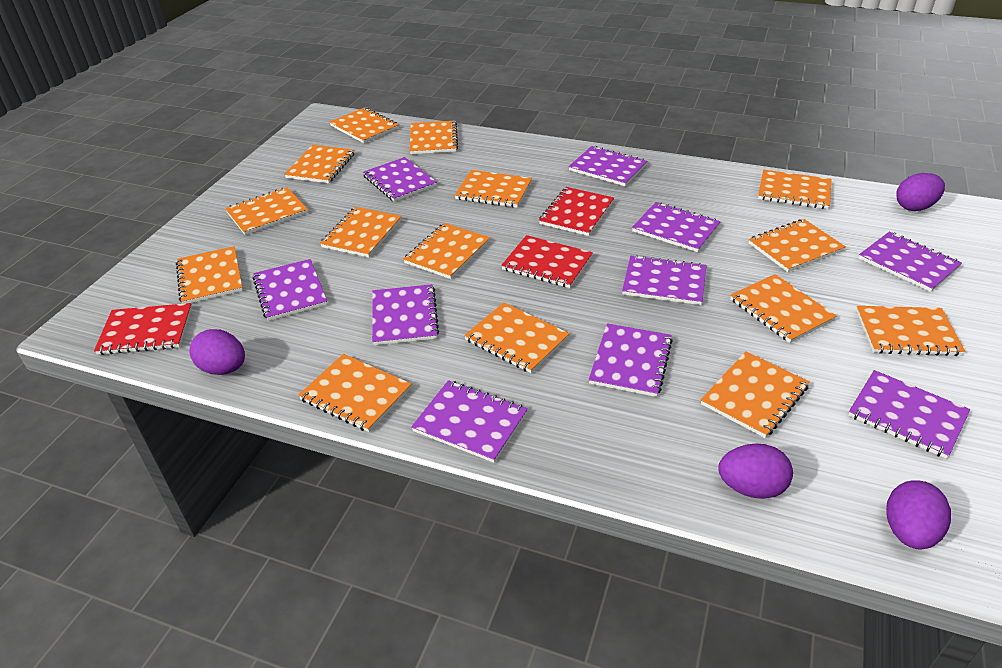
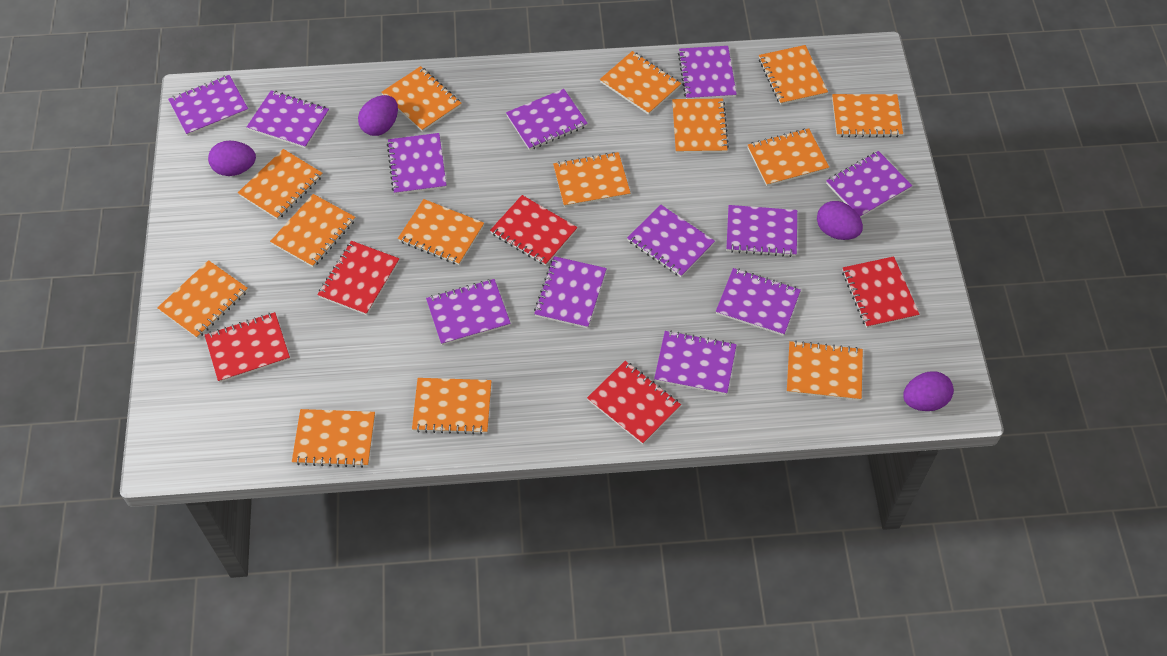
orange notebook: 15 -> 14
purple notebook: 10 -> 12
red notebook: 3 -> 5

